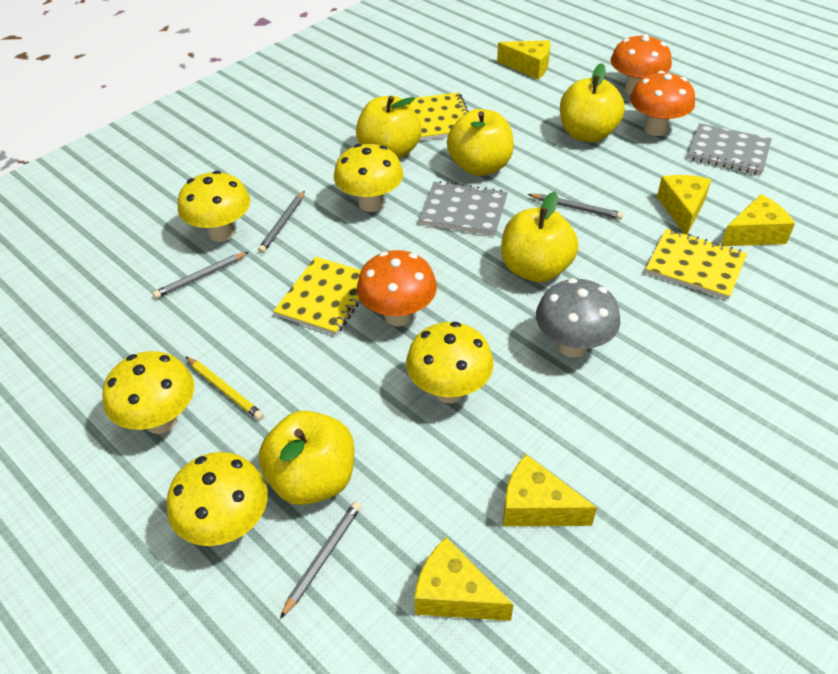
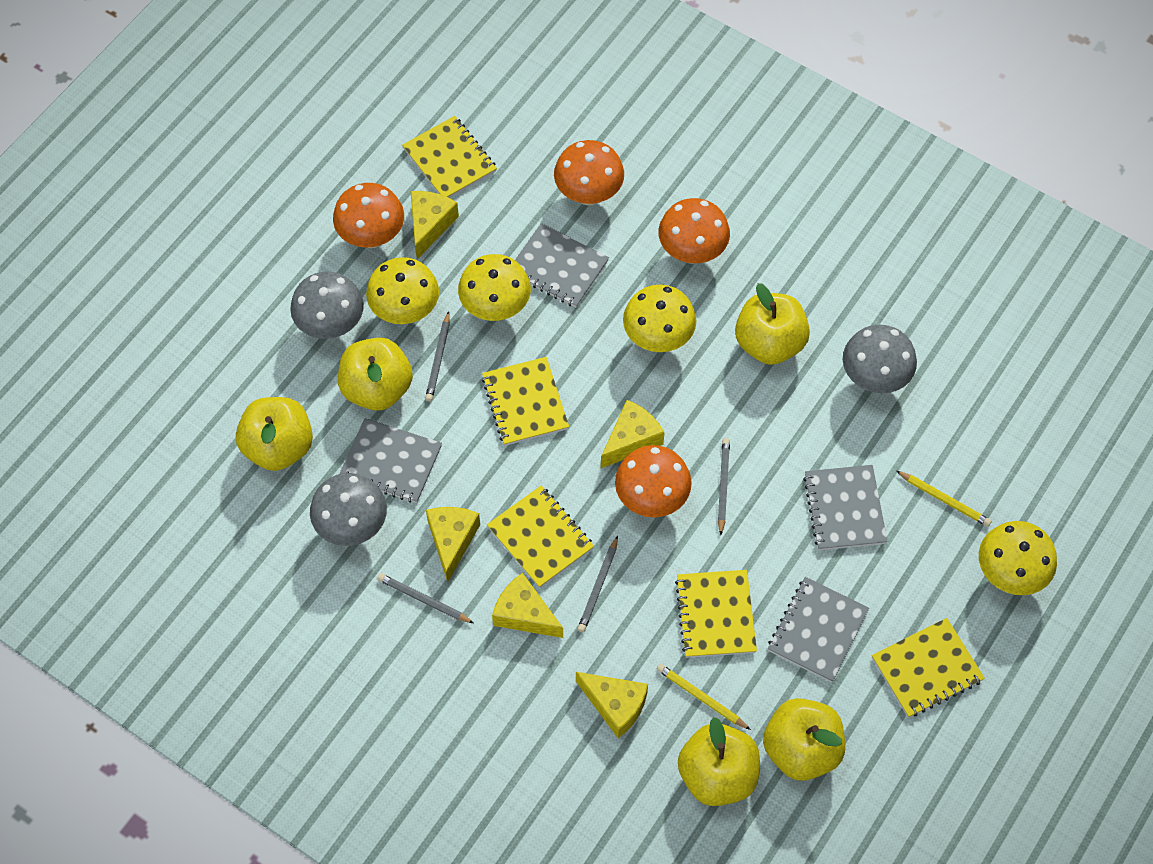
grey mushroom: 1 -> 3
grey notebook: 2 -> 4
orange mushroom: 3 -> 4
yellow mushroom: 5 -> 4
yellow notebook: 3 -> 5
yellow pencil: 1 -> 2

